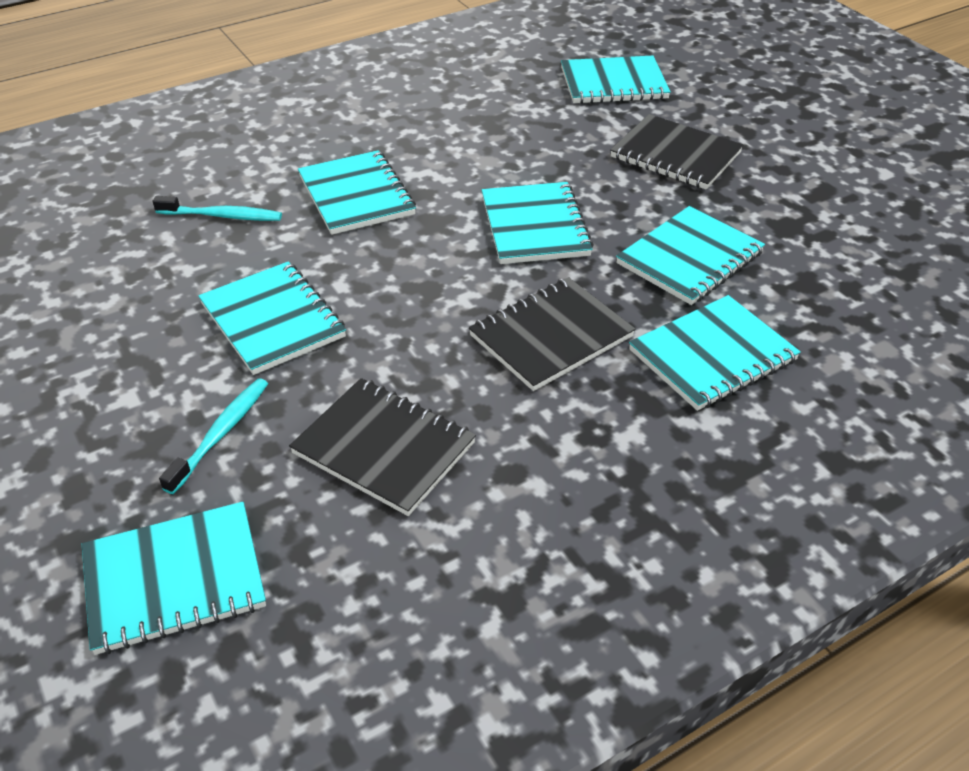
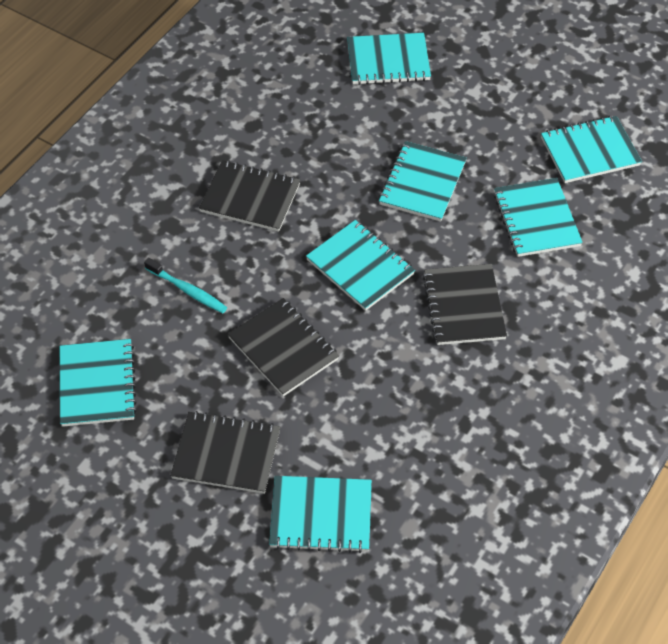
black notebook: 3 -> 4
turquoise toothbrush: 2 -> 1

